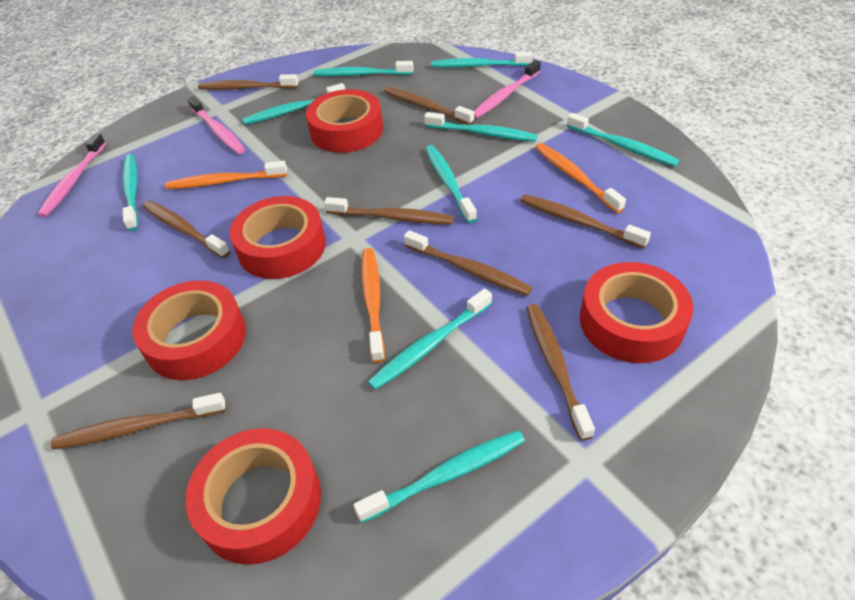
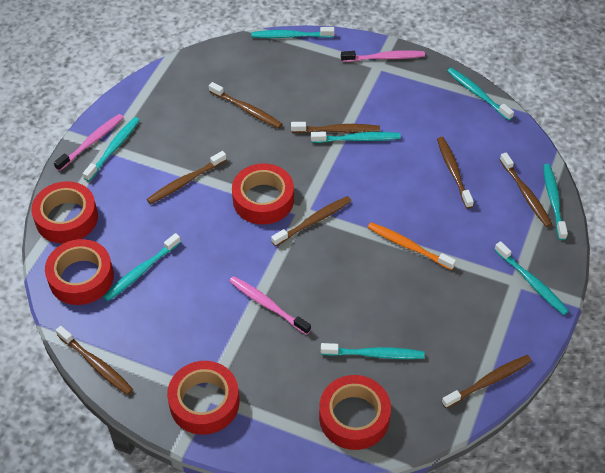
orange toothbrush: 3 -> 1
turquoise toothbrush: 9 -> 8

